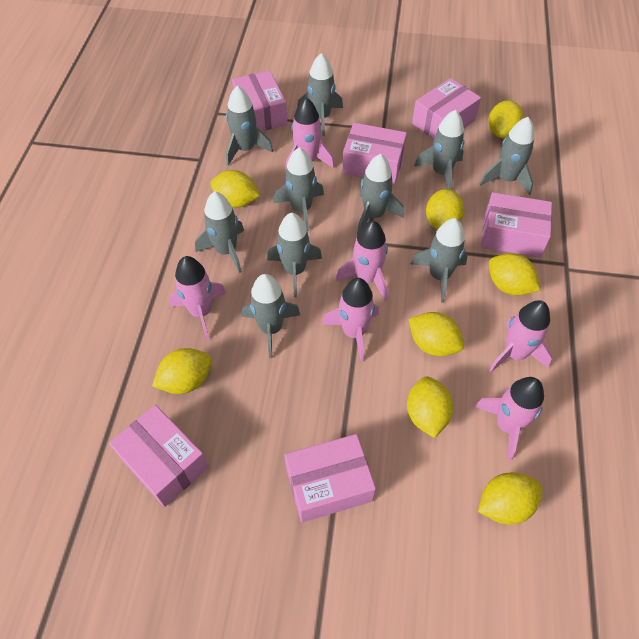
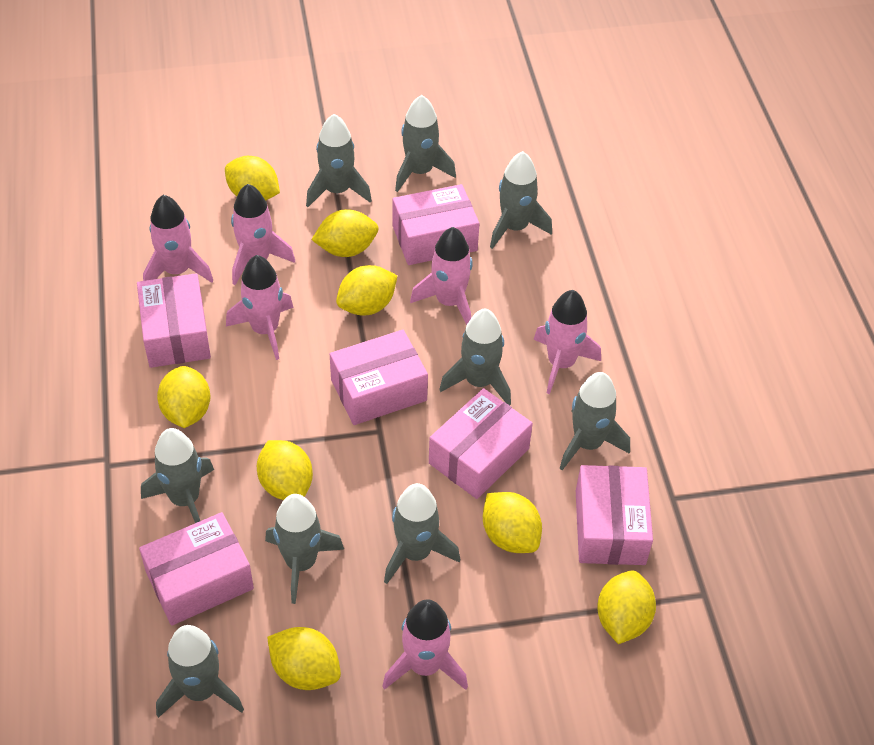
grey rocket: 10 -> 9

